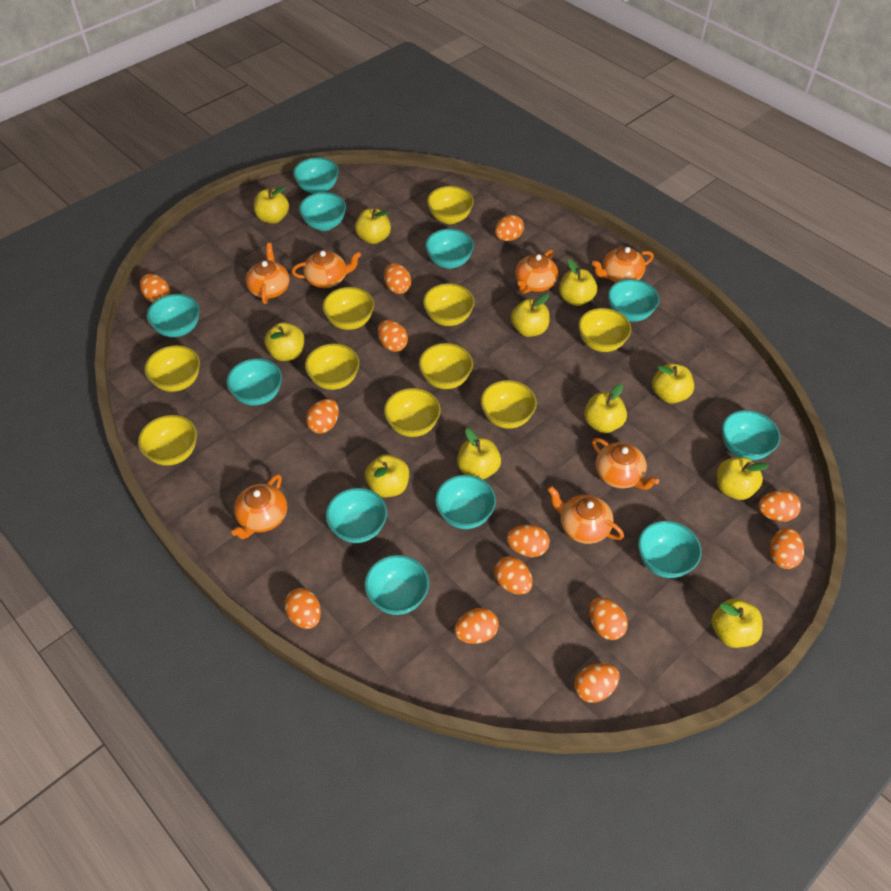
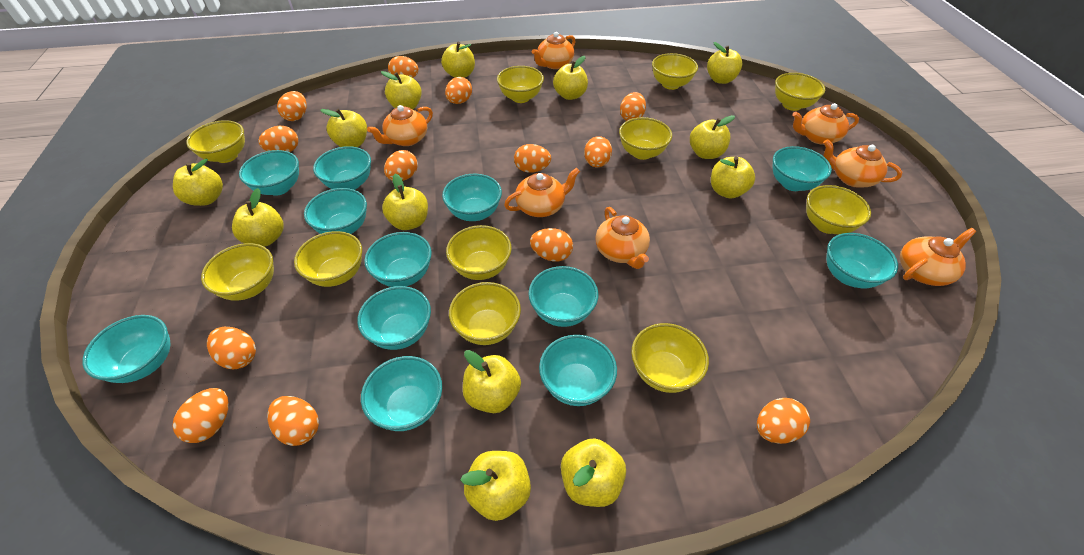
turquoise bowl: 11 -> 12
yellow apple: 11 -> 13
yellow bowl: 10 -> 11

